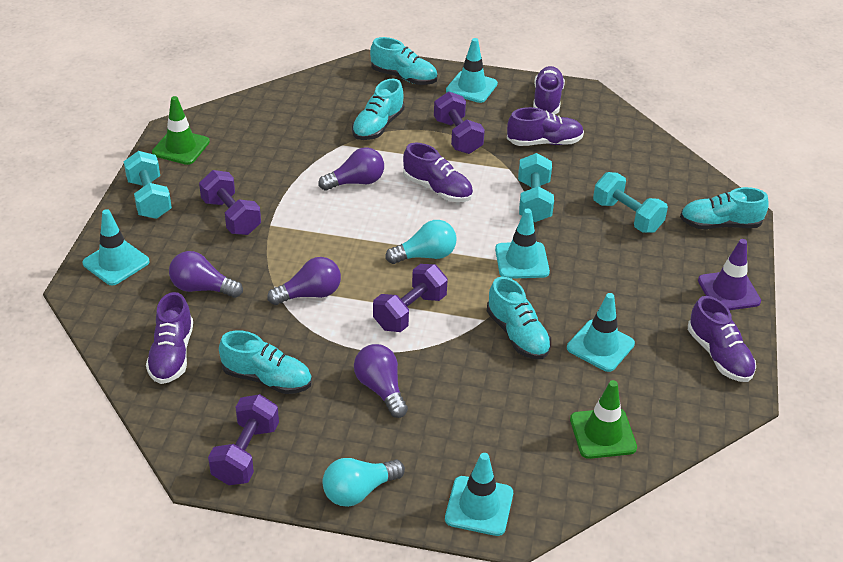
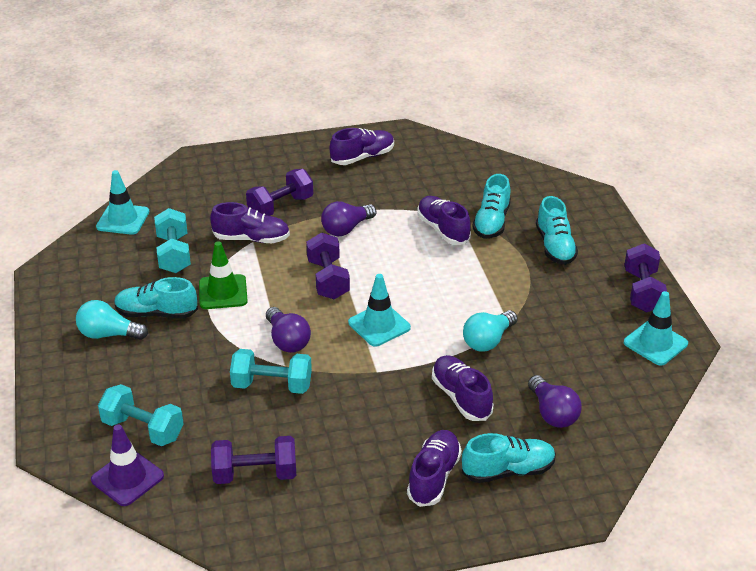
green traffic cone: 2 -> 1
purple light bulb: 4 -> 3
turquoise shoe: 5 -> 4
turquoise traffic cone: 5 -> 3

